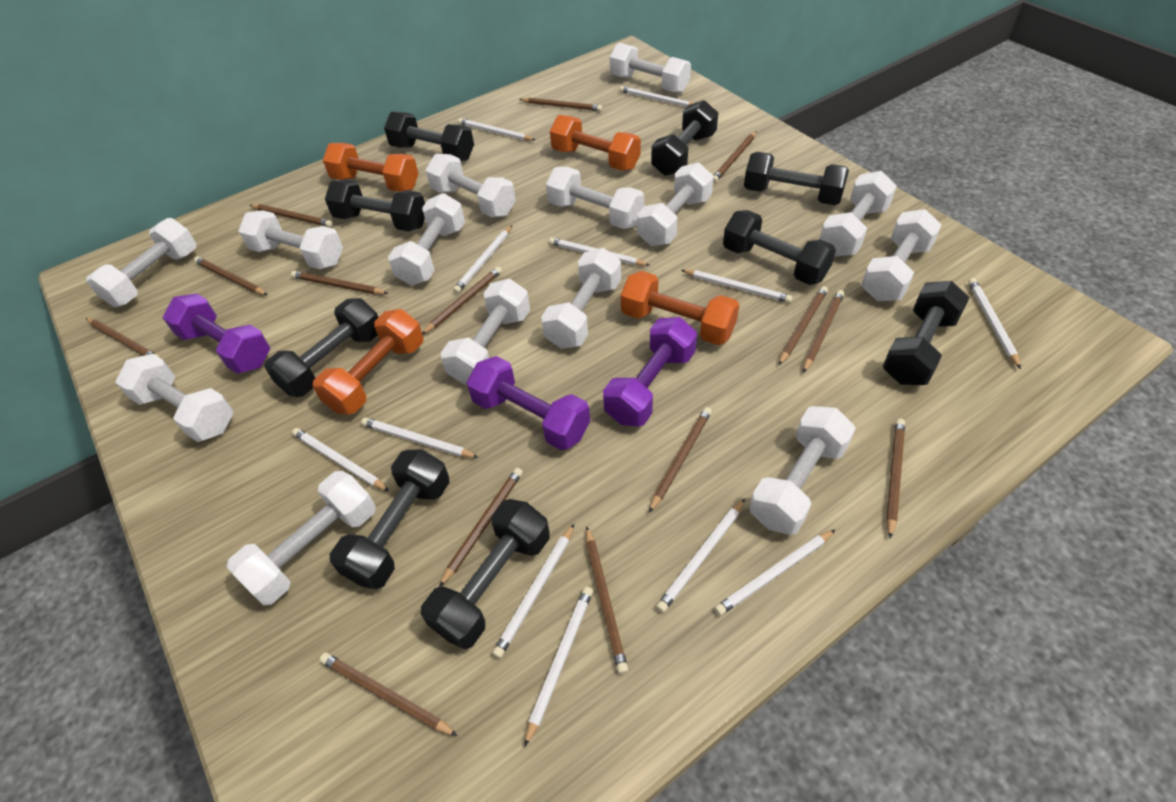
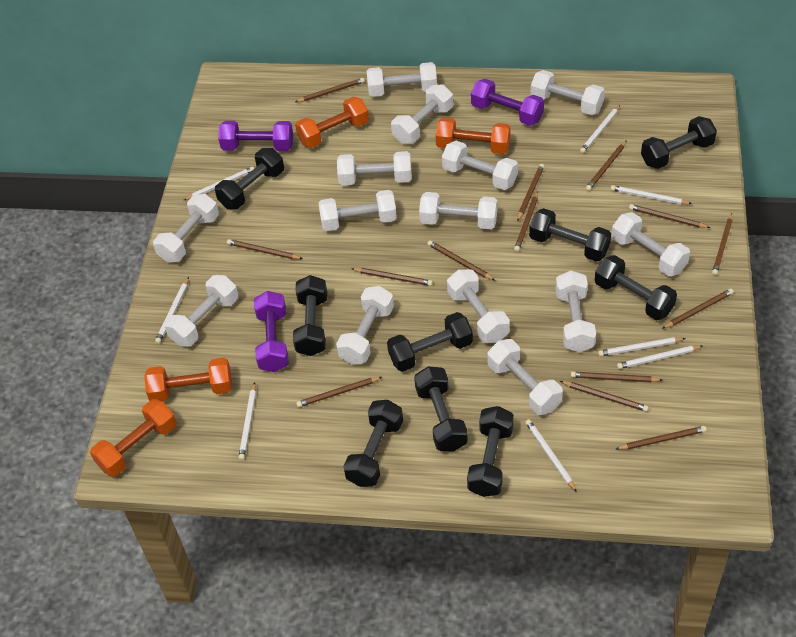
white pencil: 12 -> 8

